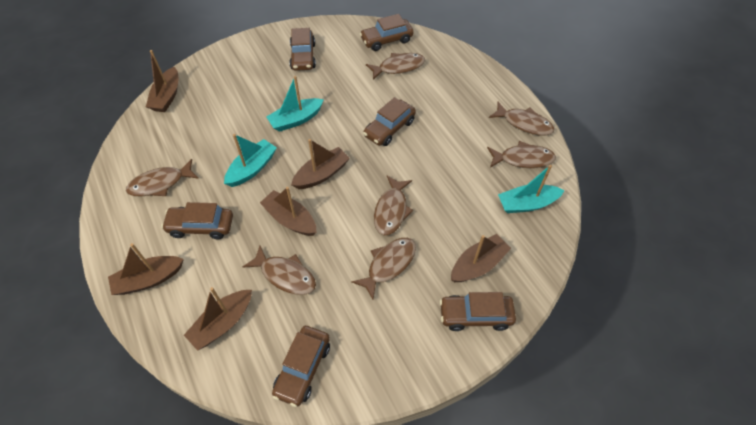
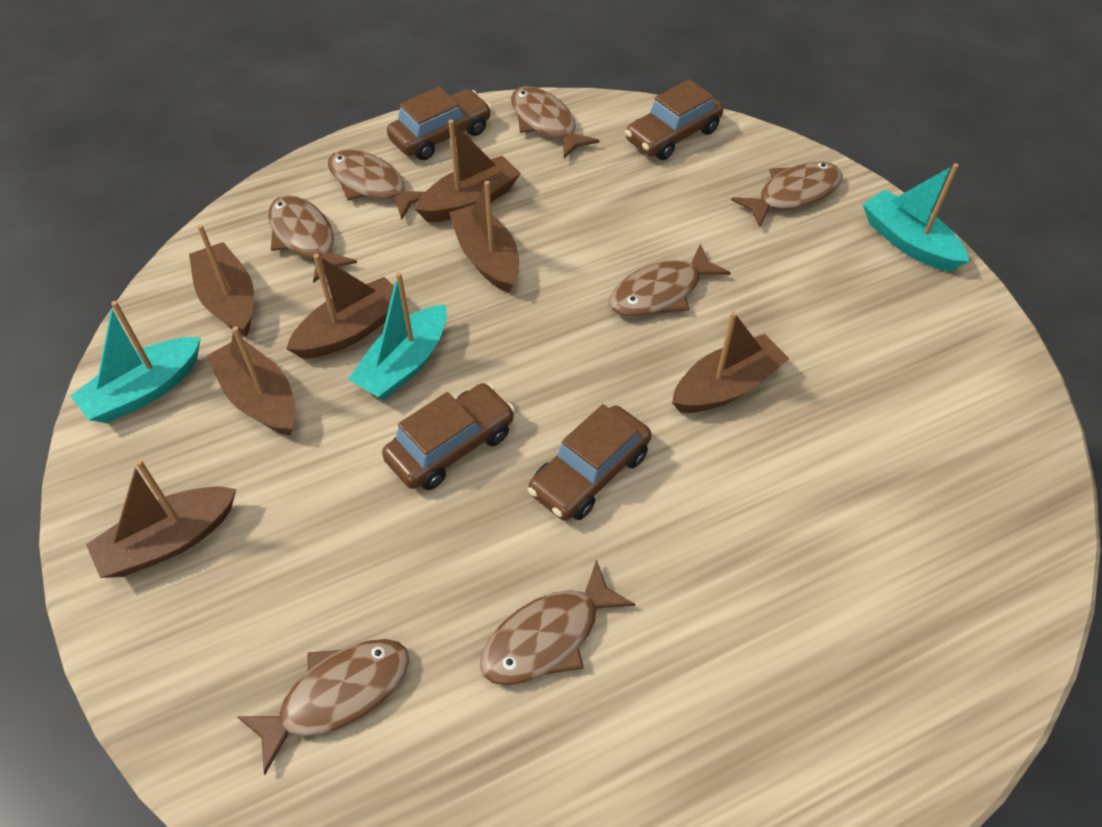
brown boat: 6 -> 7
brown car: 6 -> 4

